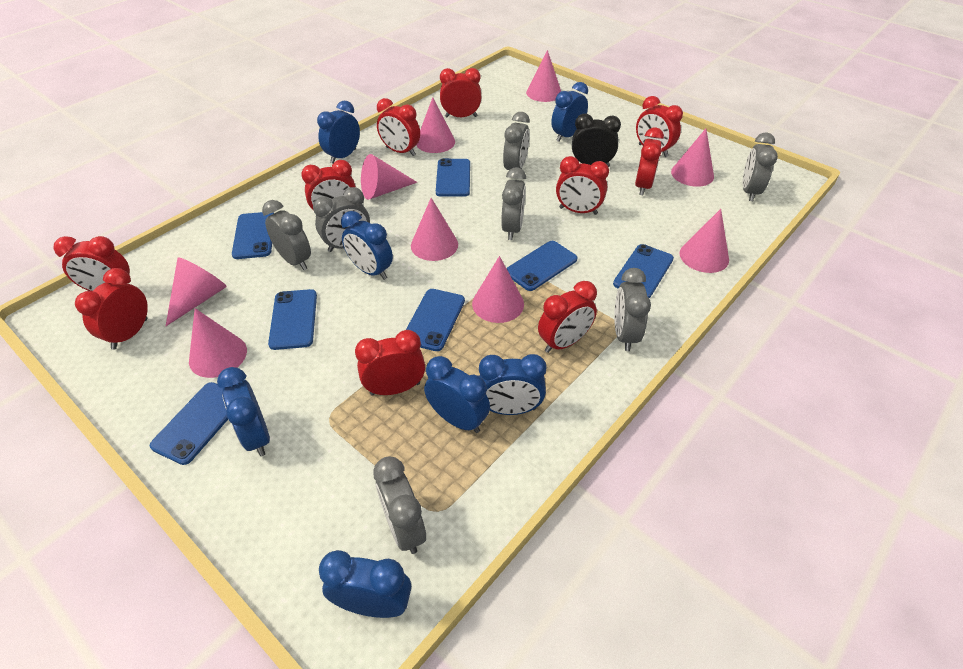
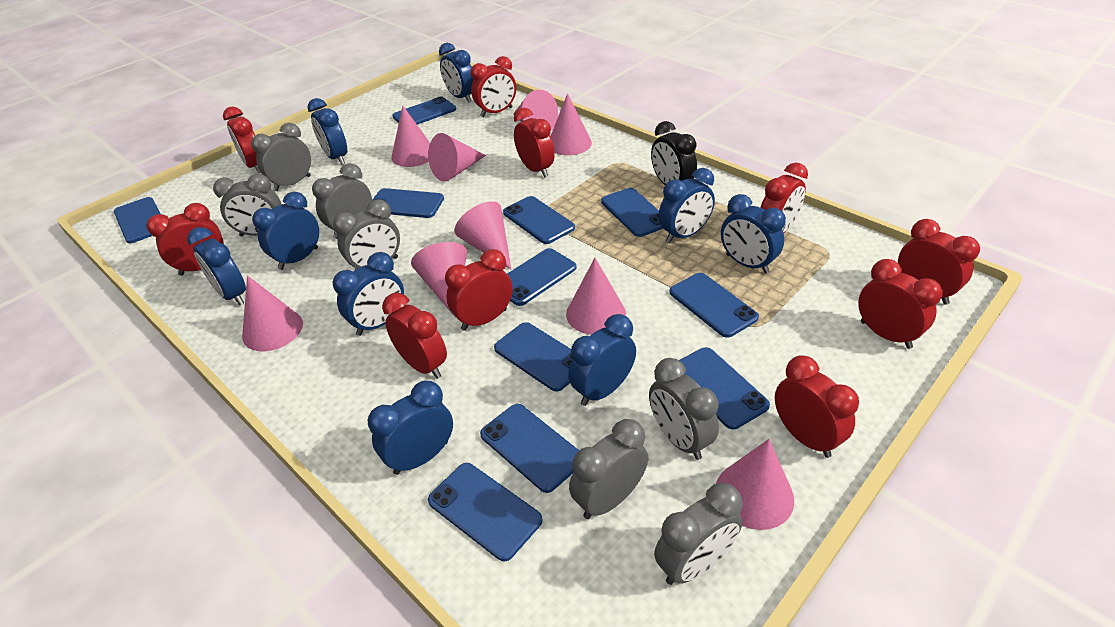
blue clock: 7 -> 9
blue phone: 7 -> 11

